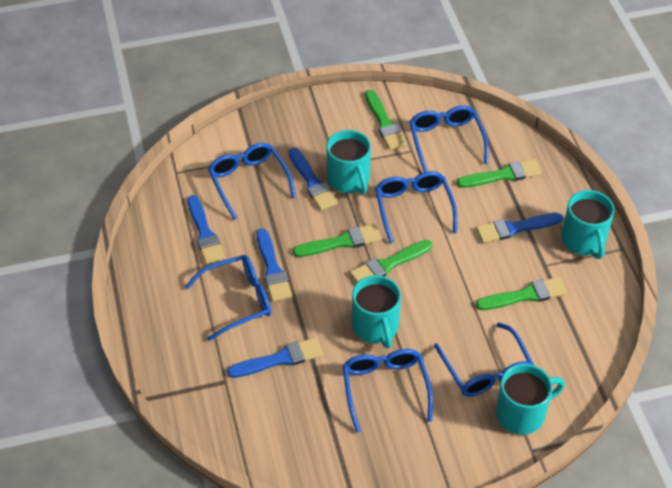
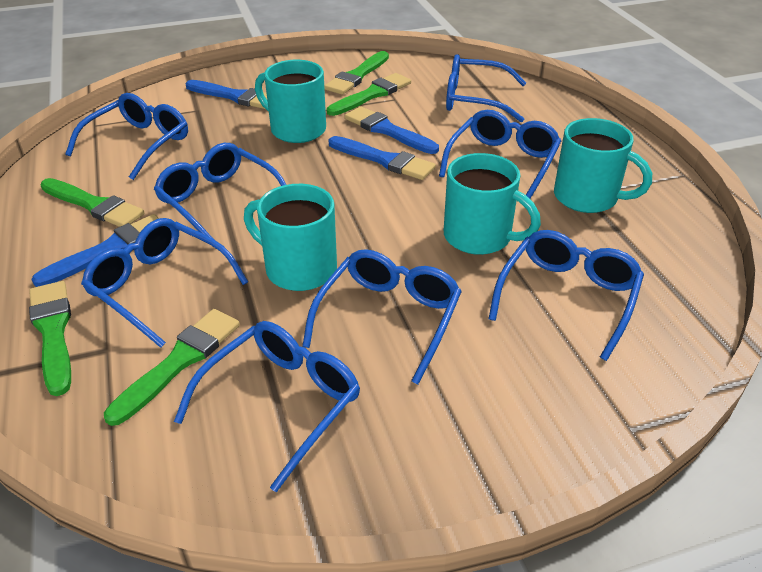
blue brush: 5 -> 4
blue glasses: 6 -> 8

